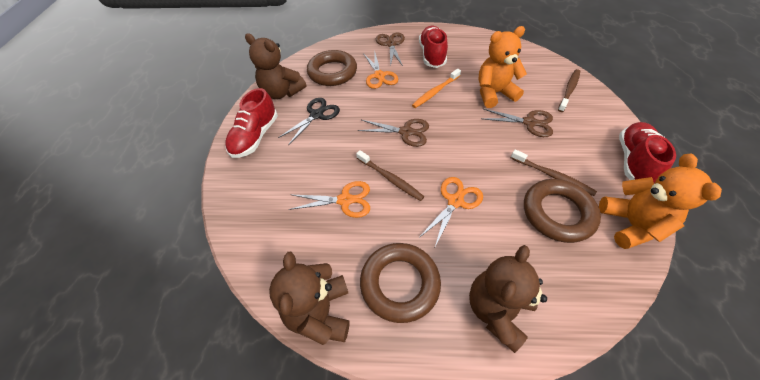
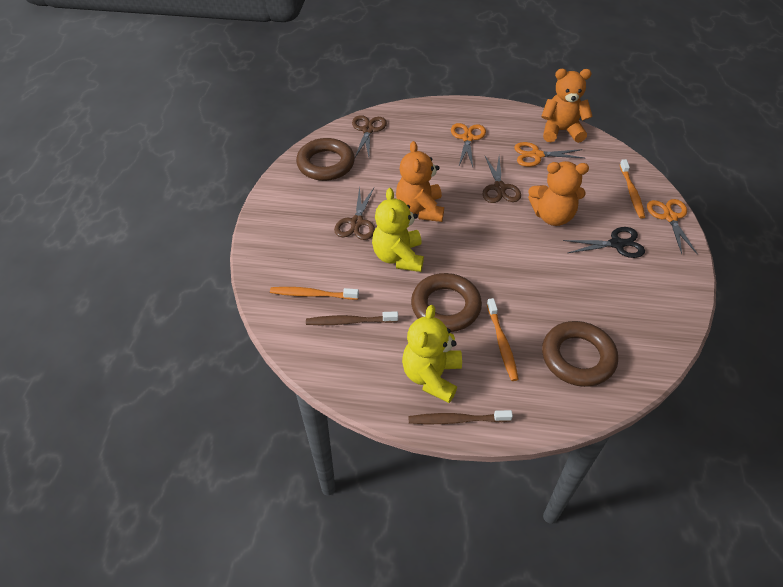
brown teddy bear: 3 -> 0
brown toothbrush: 3 -> 2
orange teddy bear: 2 -> 3
orange toothbrush: 1 -> 3
red shoe: 3 -> 0
yellow teddy bear: 0 -> 2

